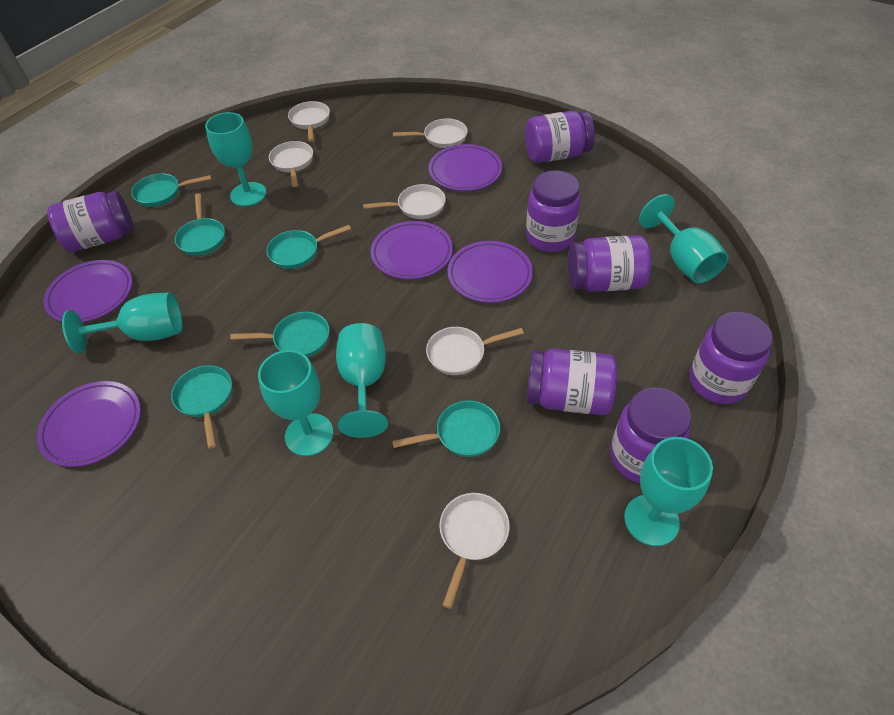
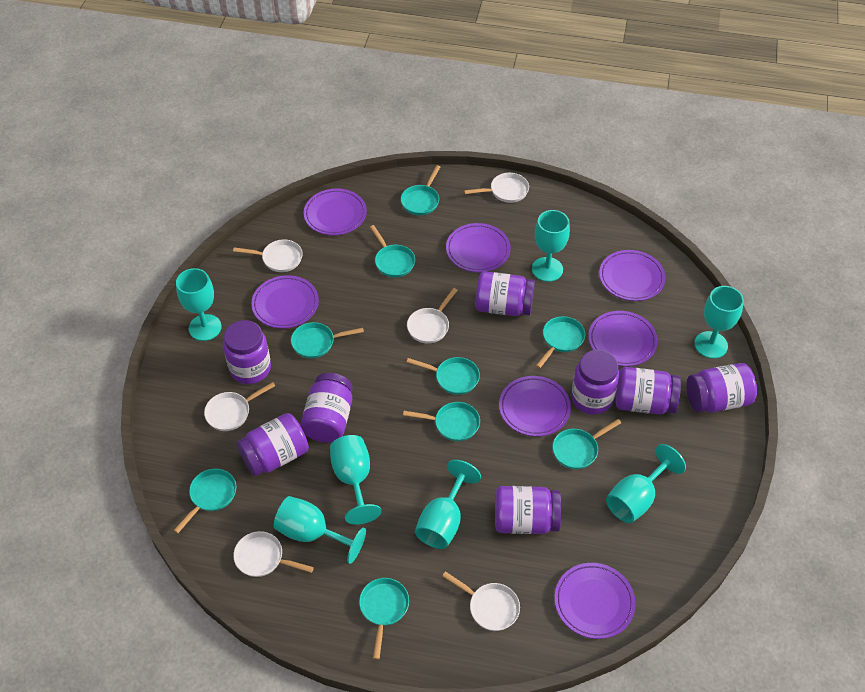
purple jar: 7 -> 8
purple plate: 5 -> 7
turquoise goblet: 6 -> 7
turquoise pan: 6 -> 9

